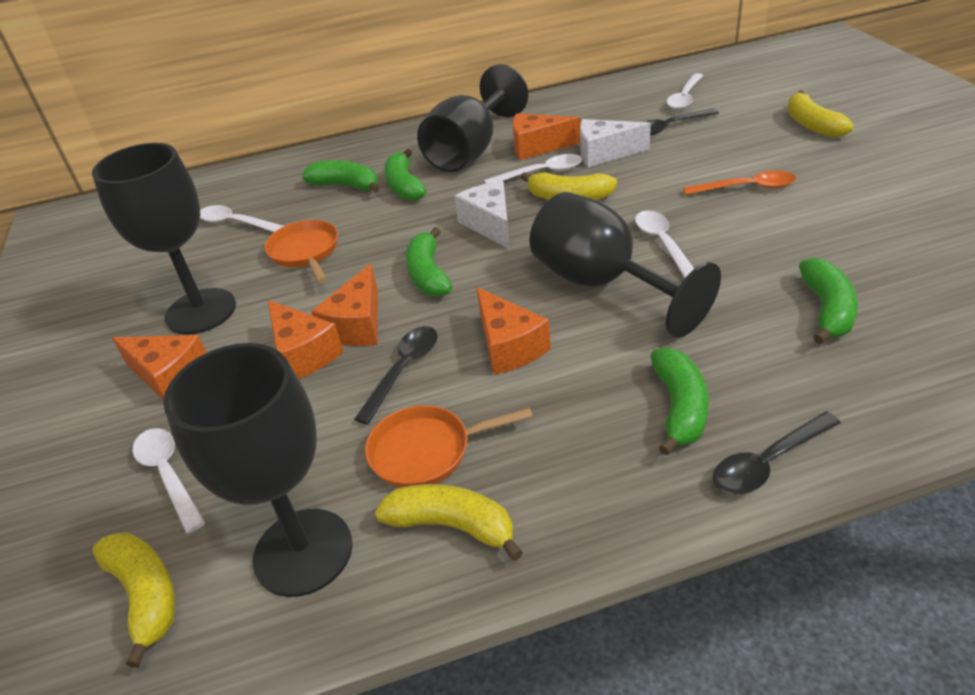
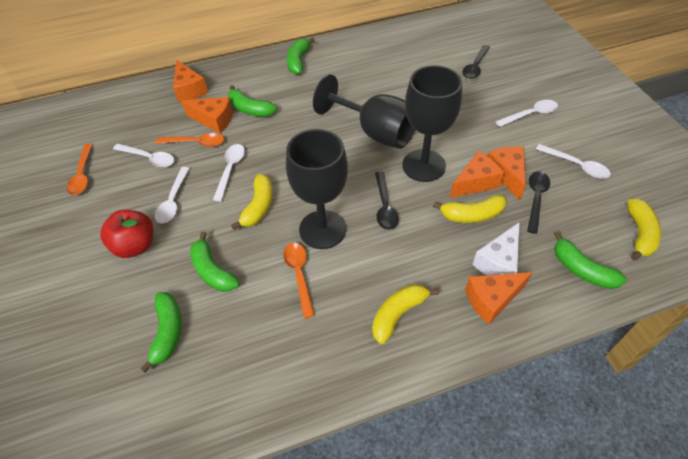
black goblet: 4 -> 3
orange pan: 2 -> 0
orange spoon: 1 -> 3
red apple: 0 -> 1
white cheese: 2 -> 1

